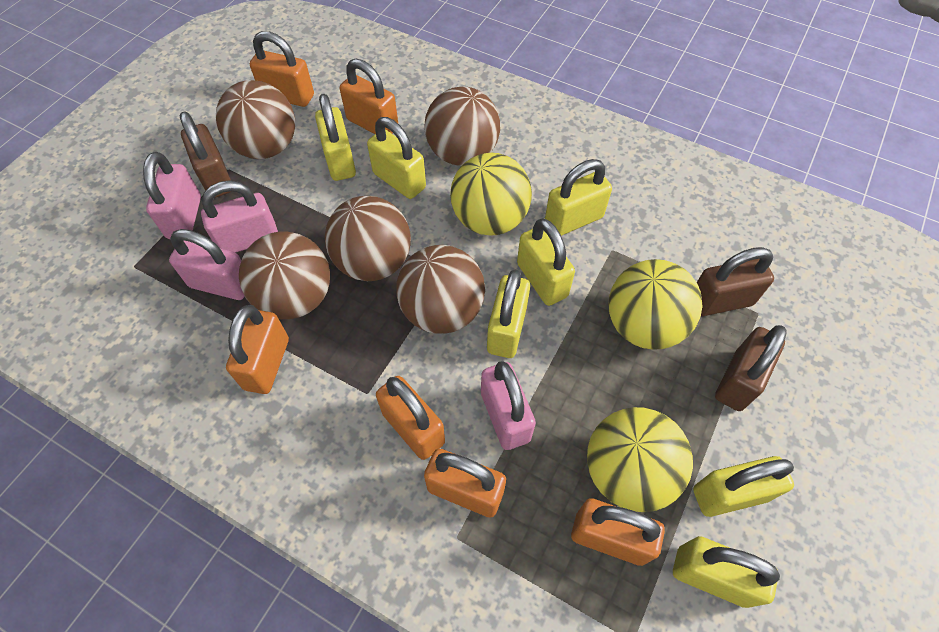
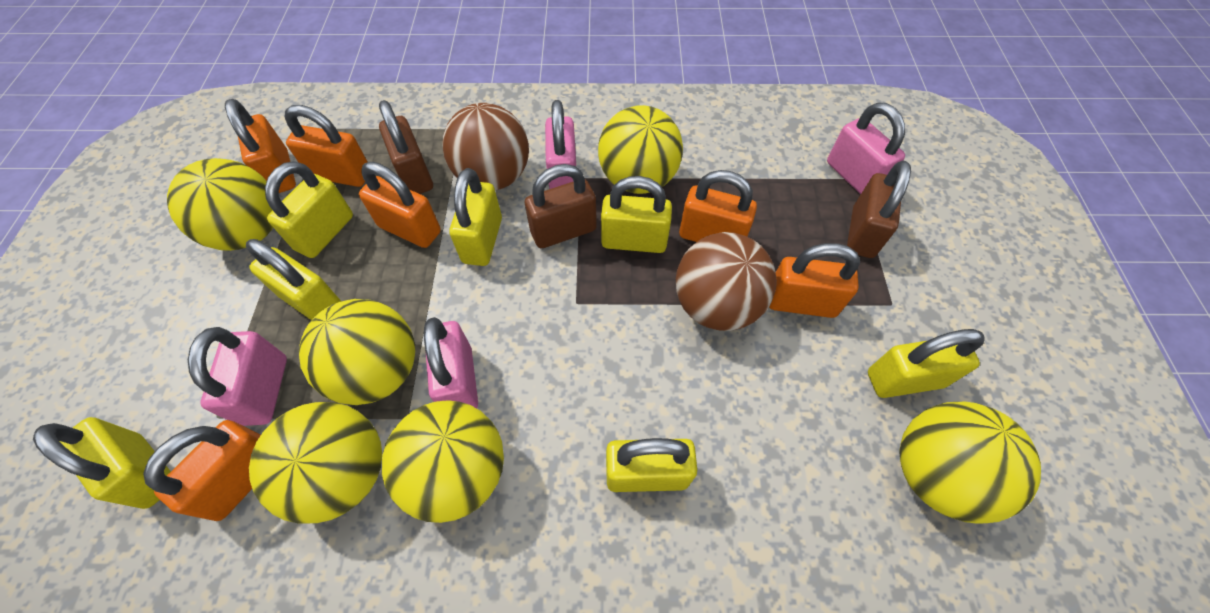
brown ball: 5 -> 2
yellow ball: 3 -> 6

